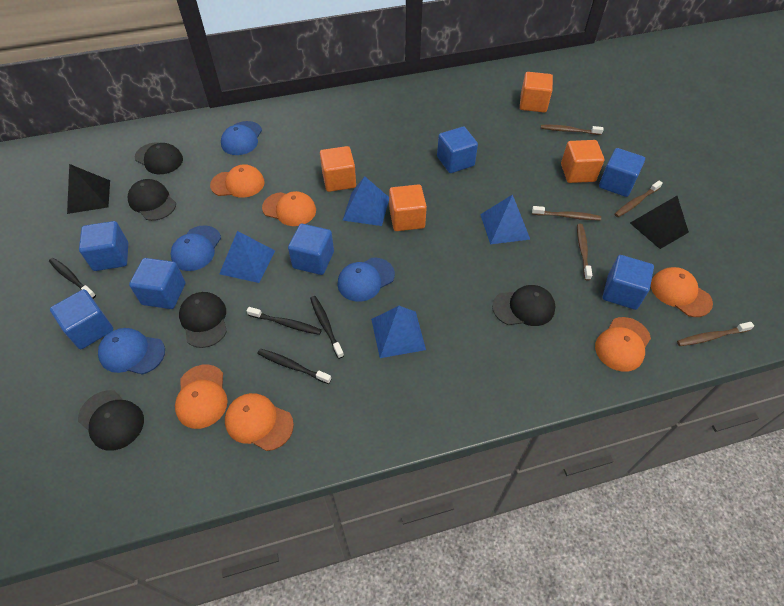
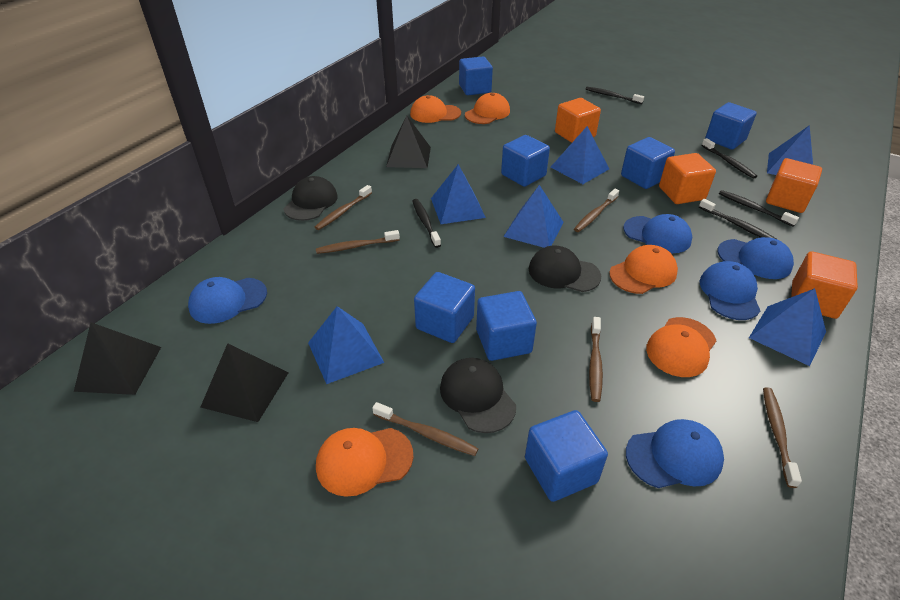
black cap: 5 -> 3
black pyramid: 2 -> 3
black toothbrush: 4 -> 5
blue cap: 4 -> 5
blue pyramid: 4 -> 6
brown toothbrush: 5 -> 6
orange cap: 6 -> 5

